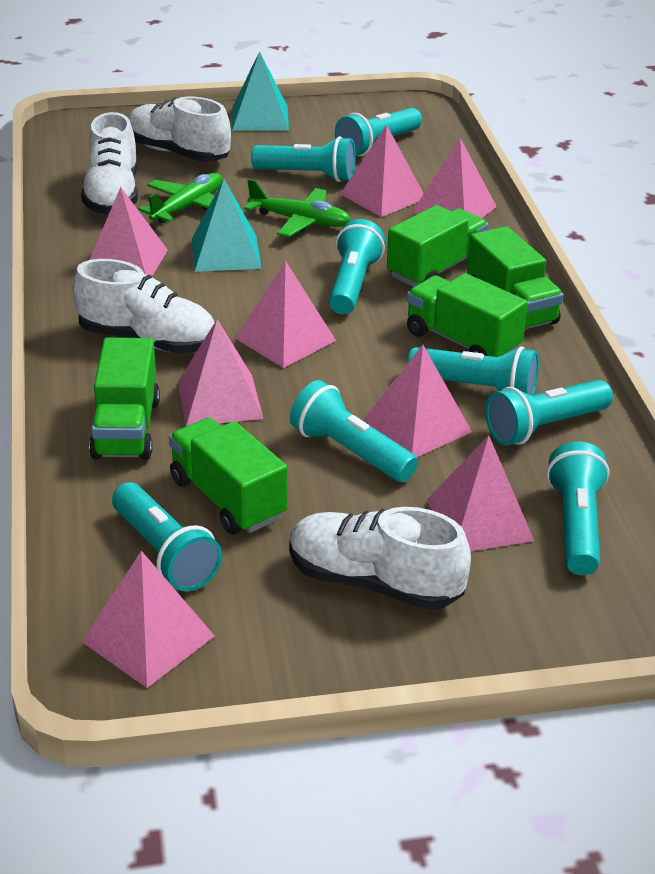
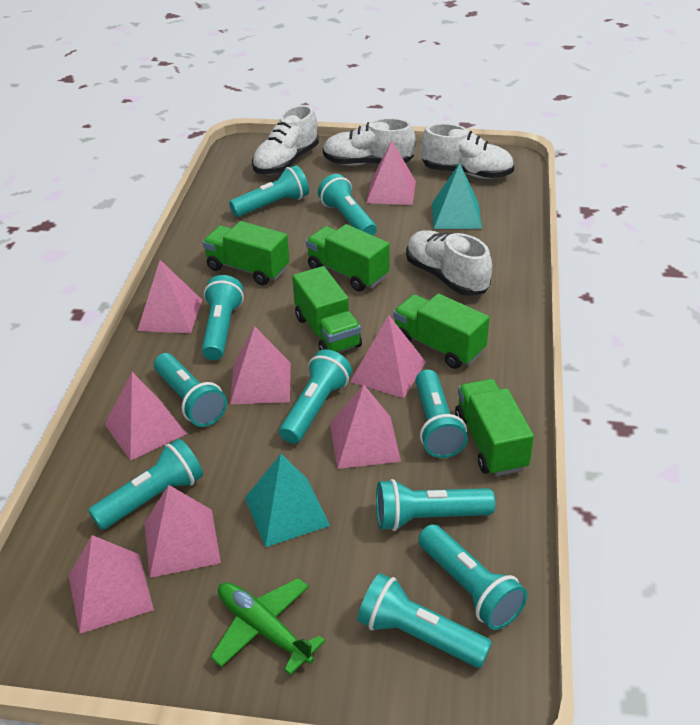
green plane: 2 -> 1
turquoise flashlight: 8 -> 10

